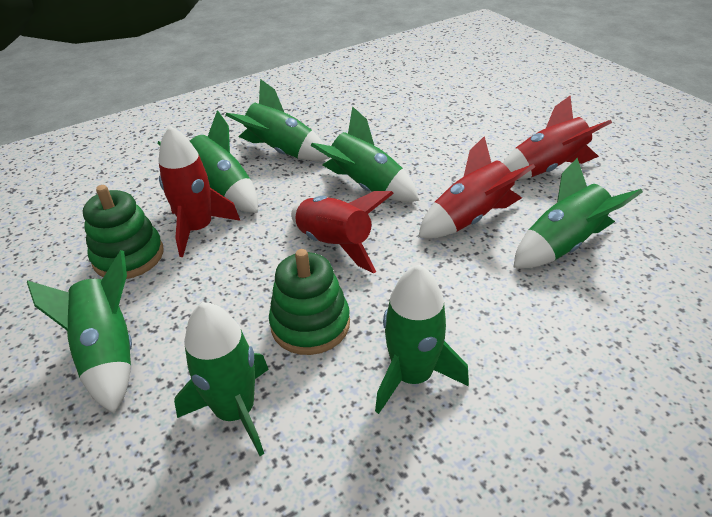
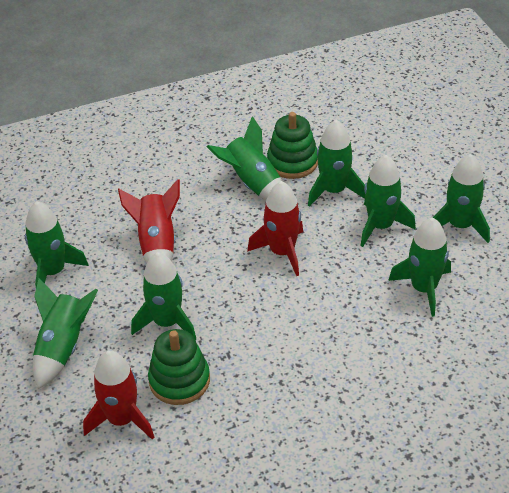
green rocket: 7 -> 8
red rocket: 4 -> 3

